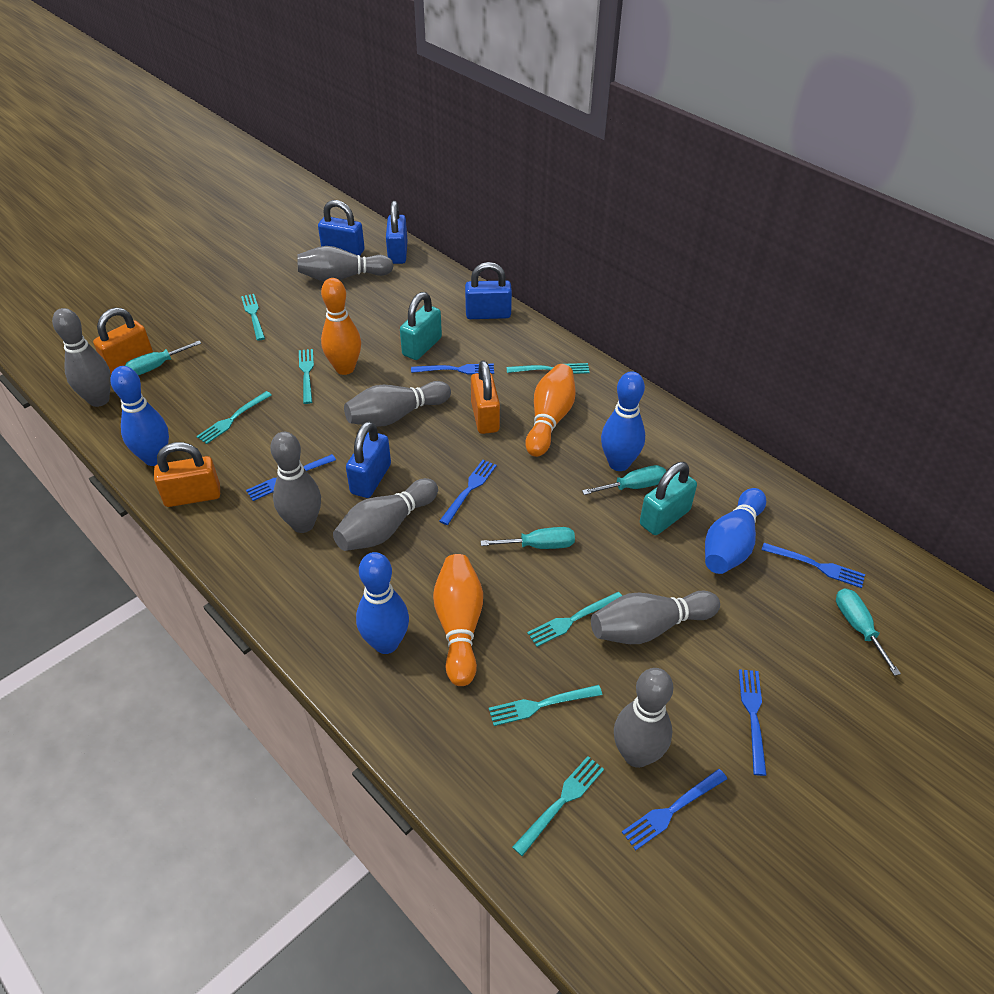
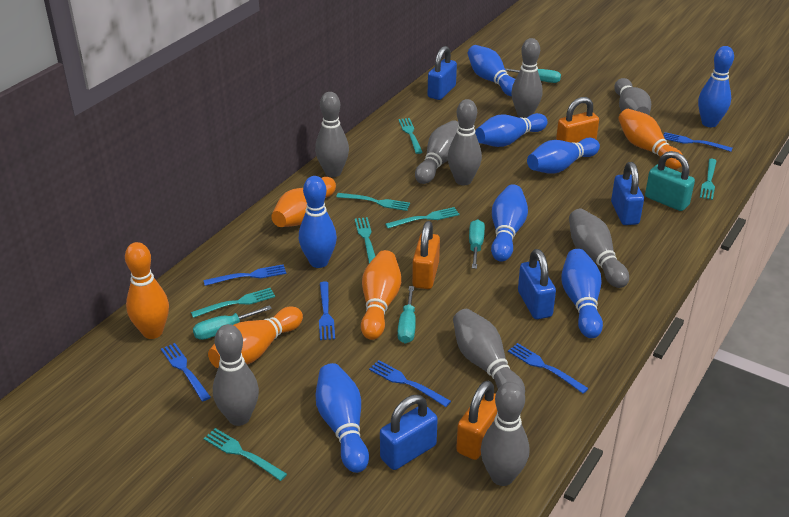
blue bowling pin: 4 -> 8
grey bowling pin: 7 -> 9
orange bowling pin: 3 -> 5
turquoise padlock: 2 -> 1

